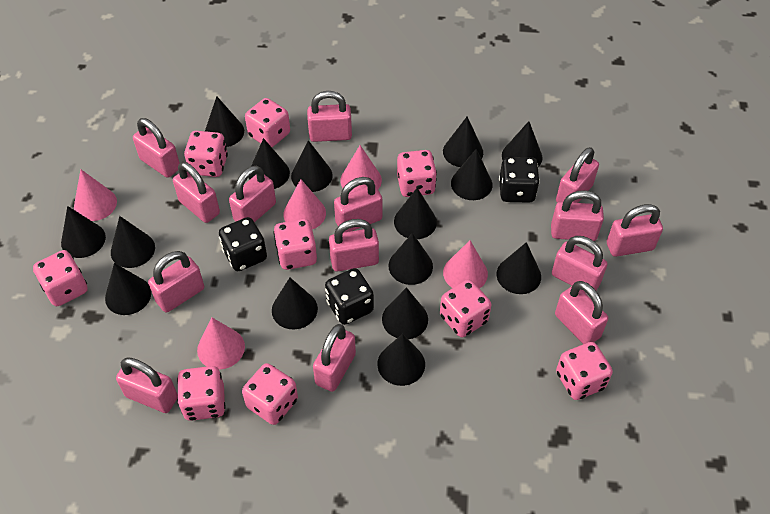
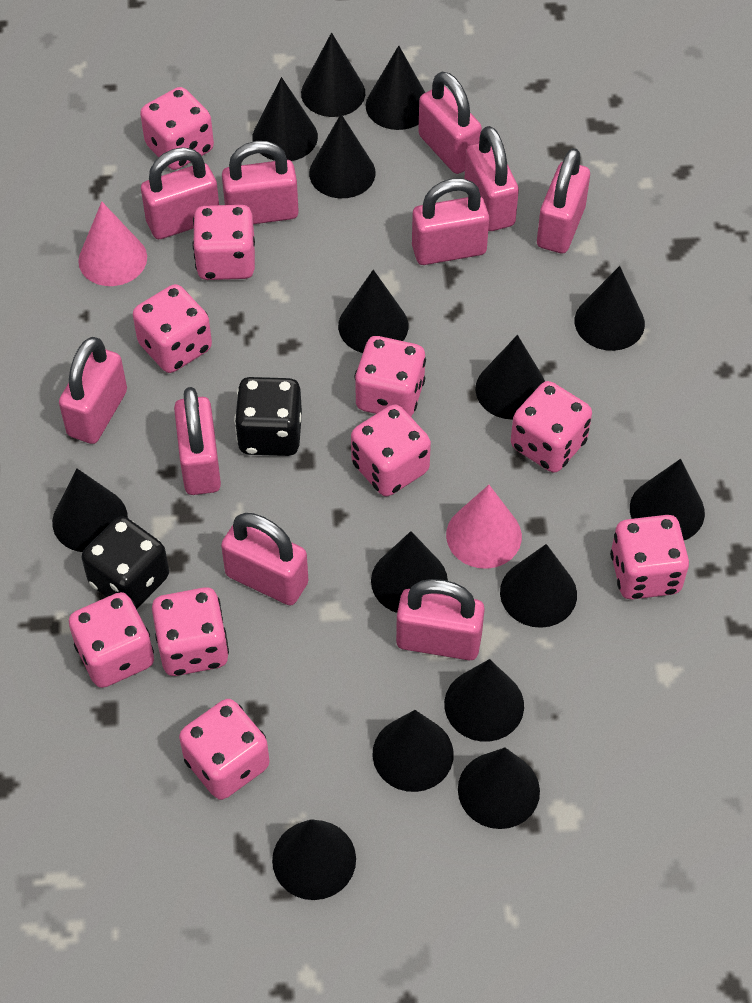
black dice: 3 -> 2
pink cone: 5 -> 2
pink dice: 9 -> 10
pink padlock: 14 -> 10

